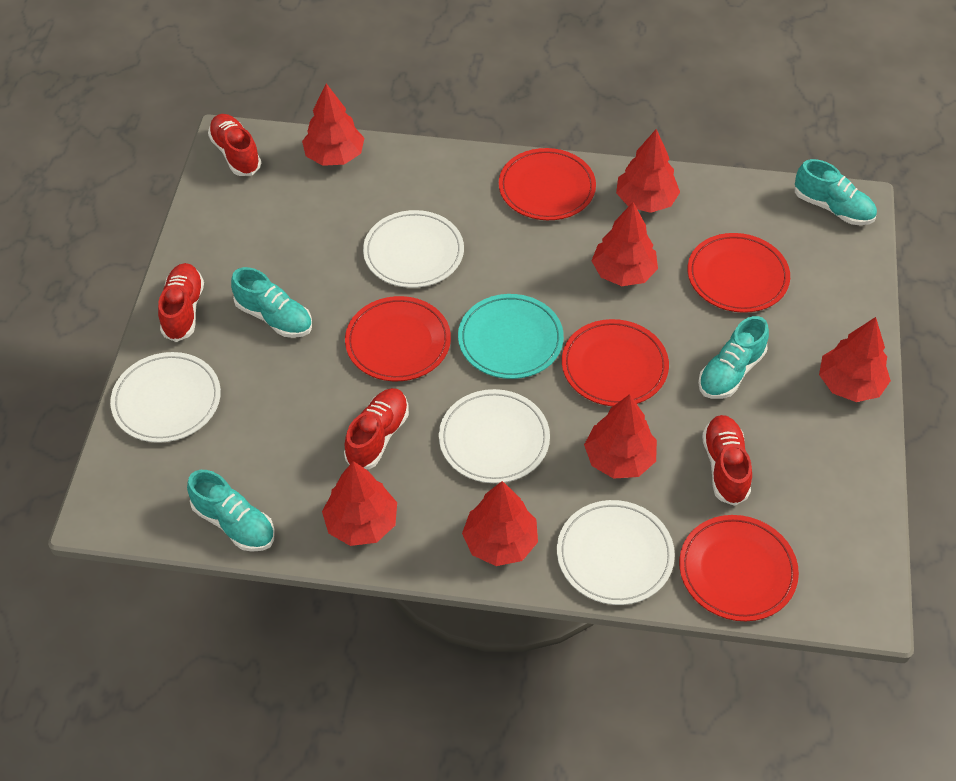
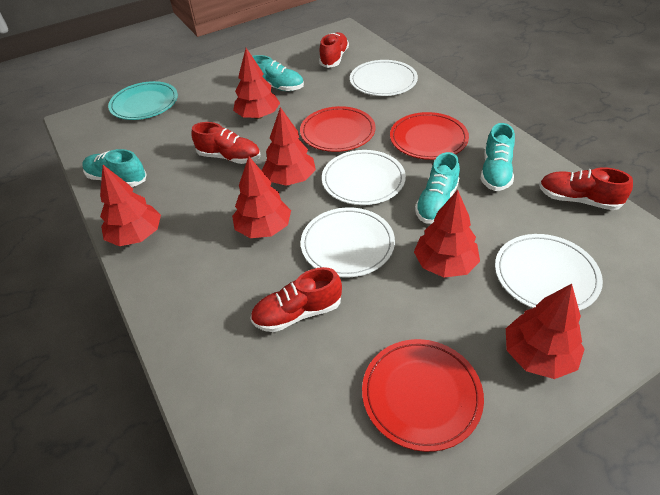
red plate: 5 -> 3
red tree: 7 -> 6

